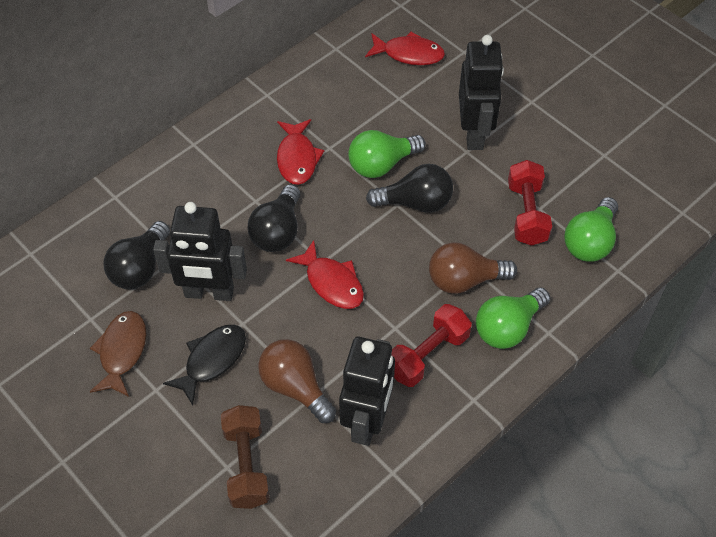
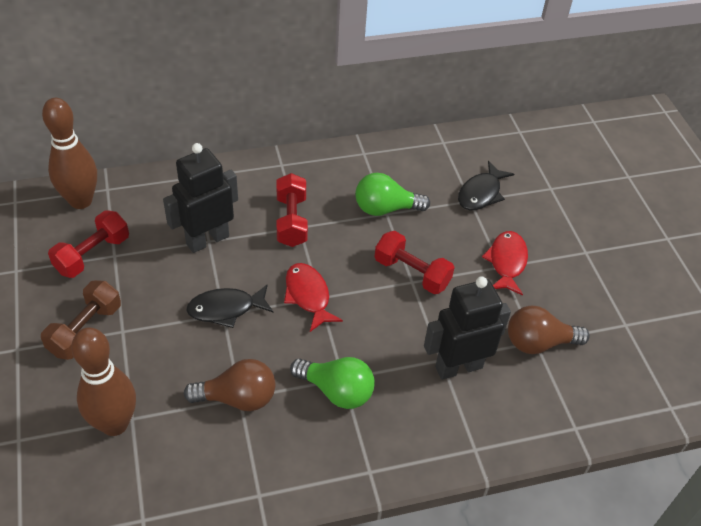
black fish: 1 -> 2
black light bulb: 3 -> 0
black robot: 3 -> 2
brown bowling pin: 0 -> 2
brown fish: 1 -> 0
green light bulb: 3 -> 2
red dumbbell: 2 -> 3
red fish: 3 -> 2

